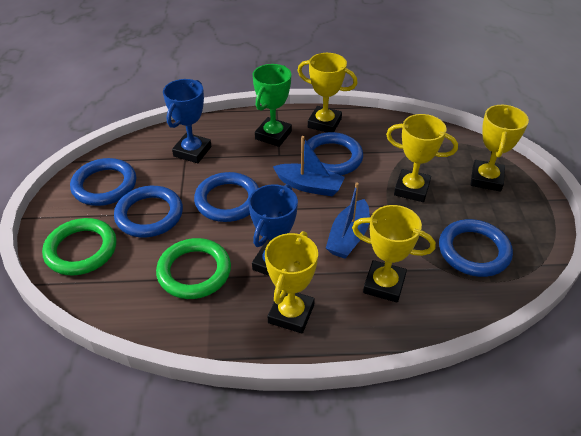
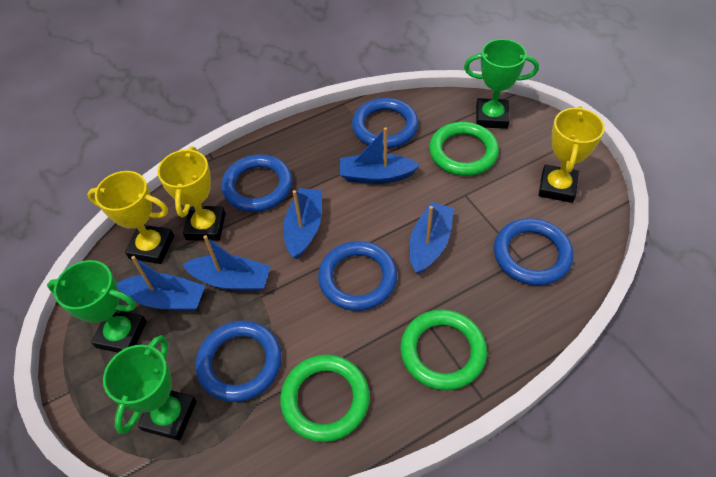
blue boat: 2 -> 5
blue trophy: 2 -> 0
green ring: 2 -> 3
green trophy: 1 -> 3
yellow trophy: 5 -> 3

